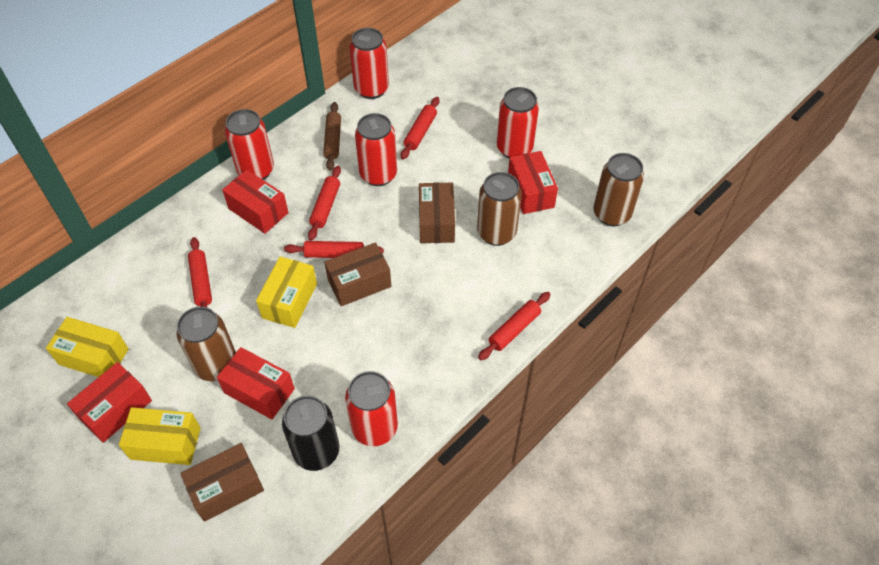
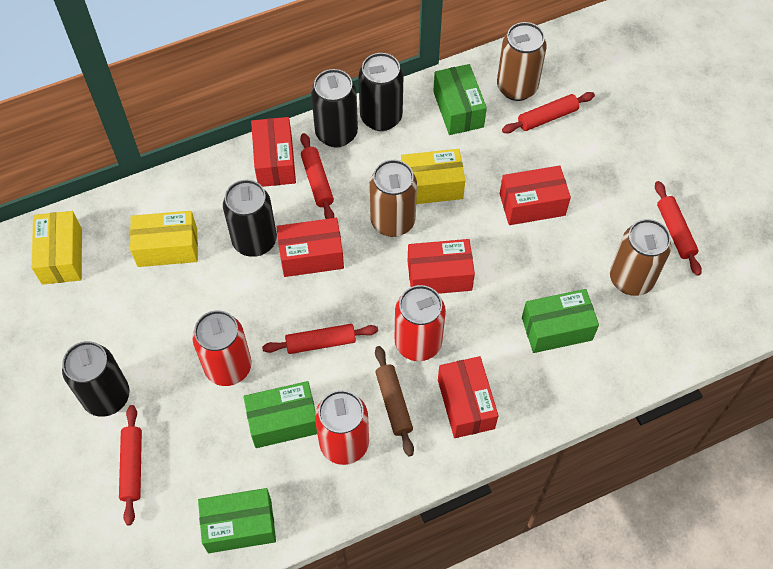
black can: 1 -> 4
brown box: 3 -> 0
green box: 0 -> 4
red box: 4 -> 5
red can: 5 -> 3

